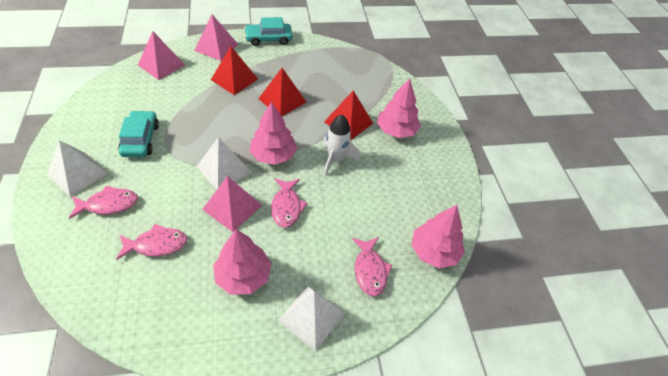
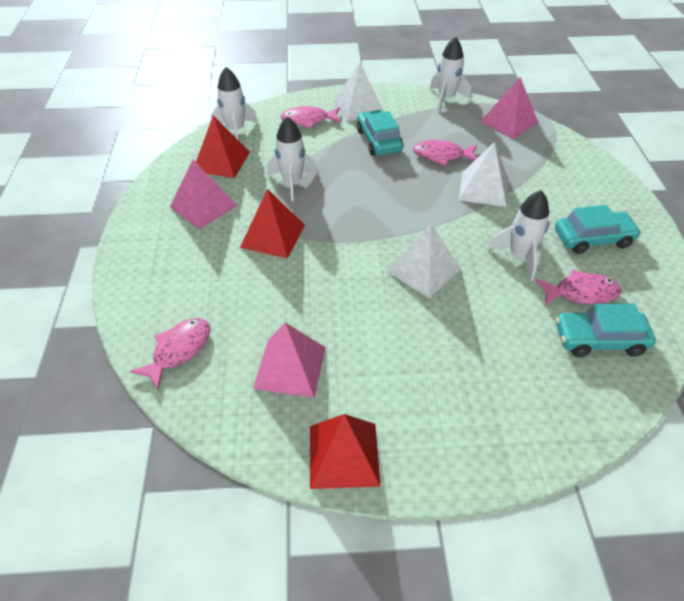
pink tree: 4 -> 0
turquoise car: 2 -> 3
white rocket: 1 -> 4

